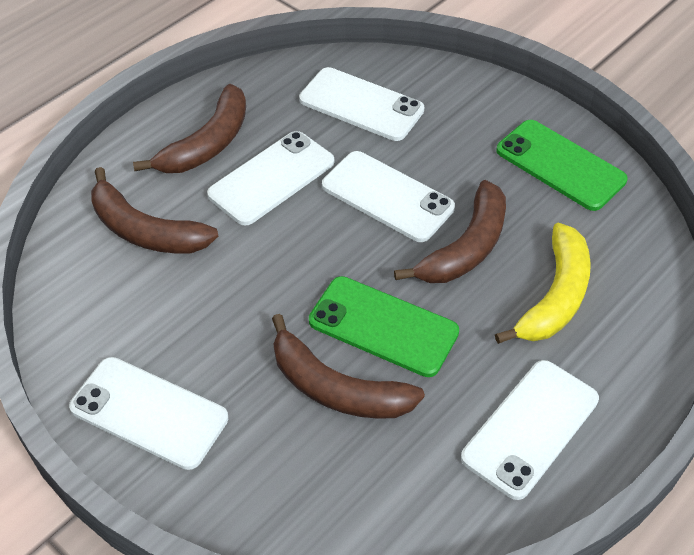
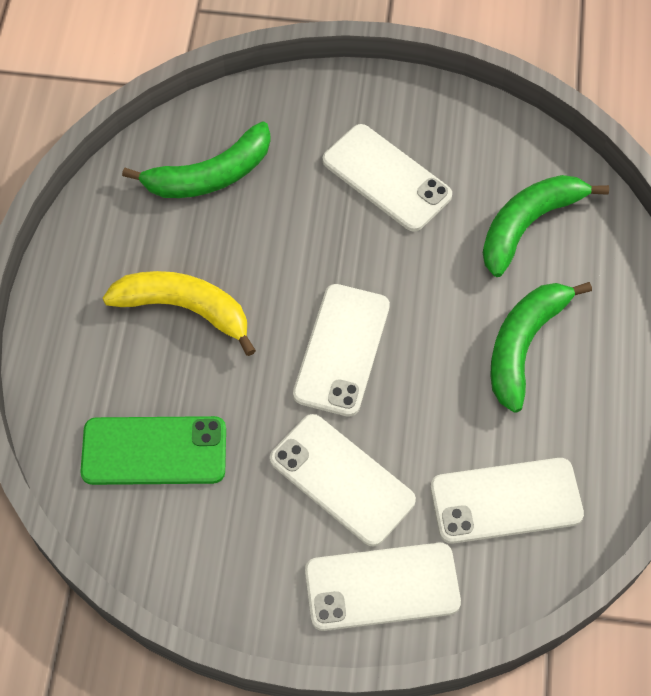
brown banana: 4 -> 0
green banana: 0 -> 3
green phone: 2 -> 1

